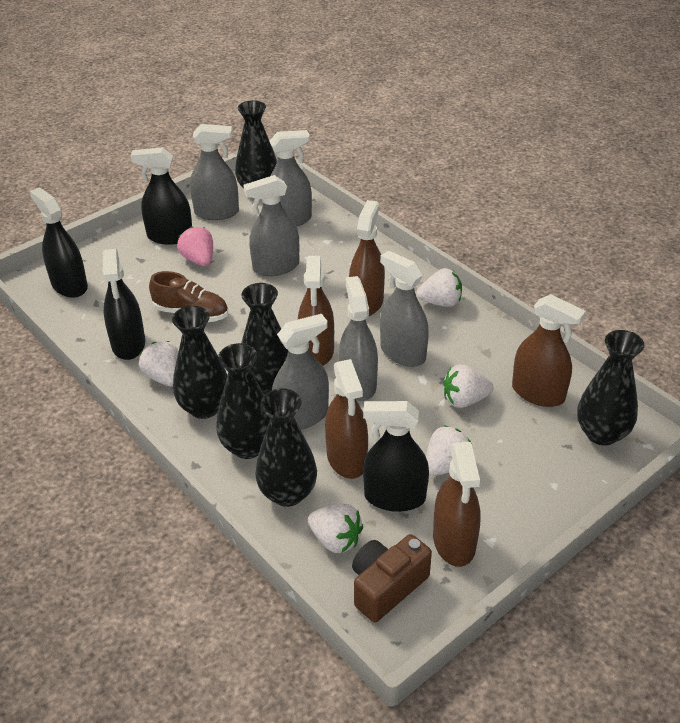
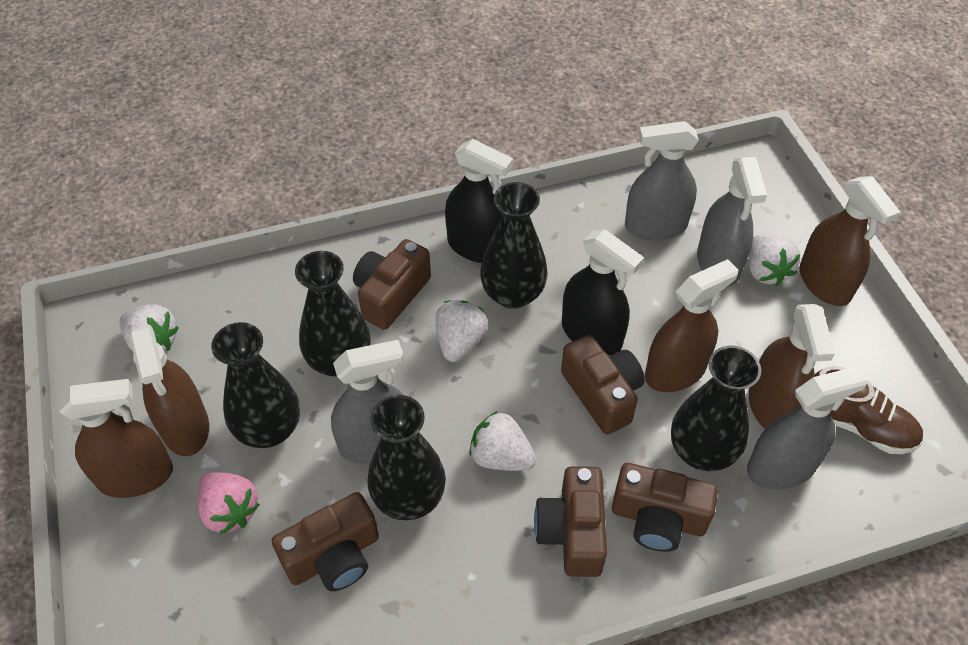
black spray bottle: 4 -> 2
black vase: 6 -> 5
brown camera: 1 -> 5
grey spray bottle: 6 -> 4
white strawberry: 5 -> 4

